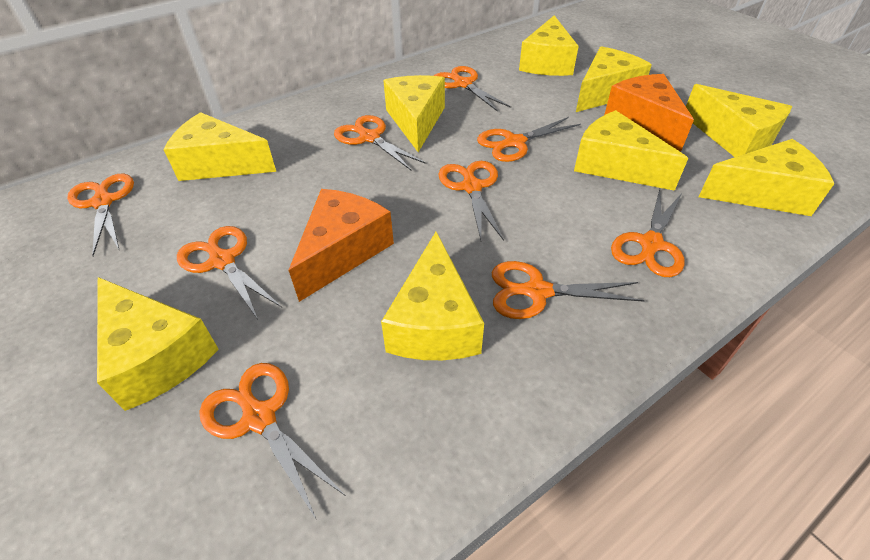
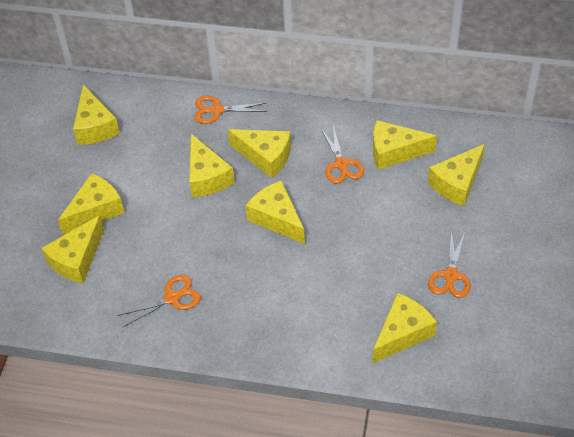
orange cheese: 2 -> 0
orange scissors: 9 -> 4

